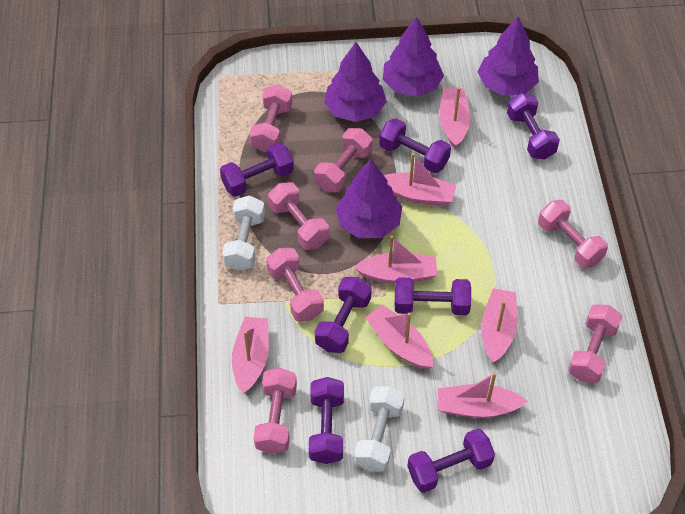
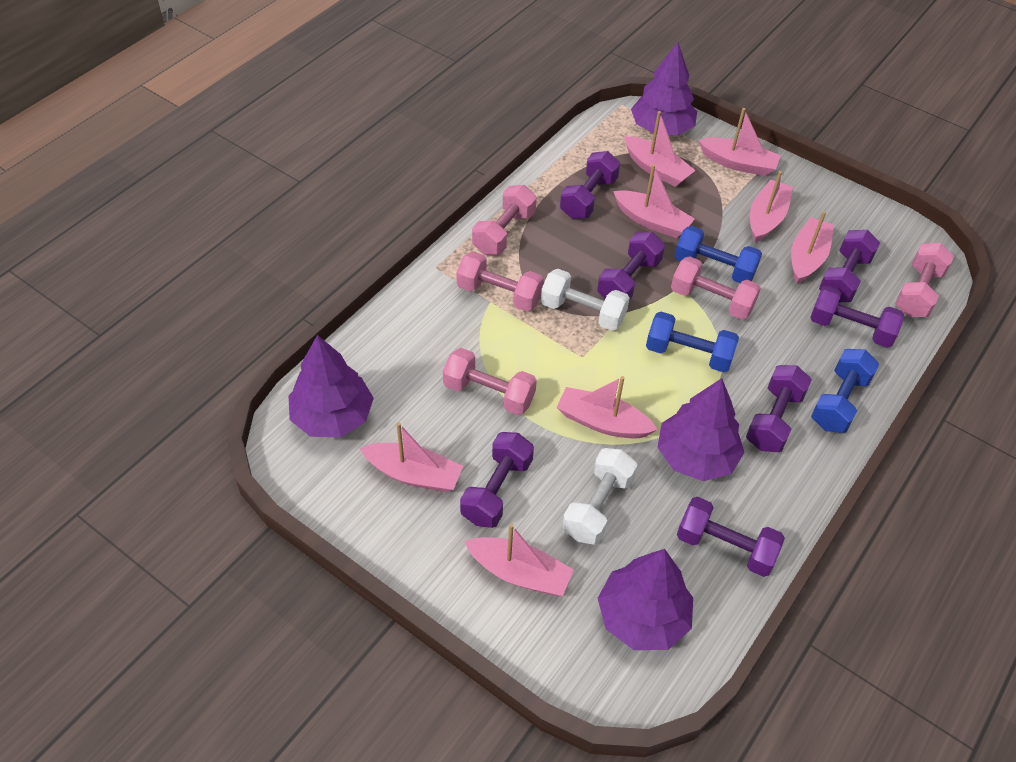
blue dumbbell: 0 -> 3
pink boat: 7 -> 8
pink dumbbell: 7 -> 5

